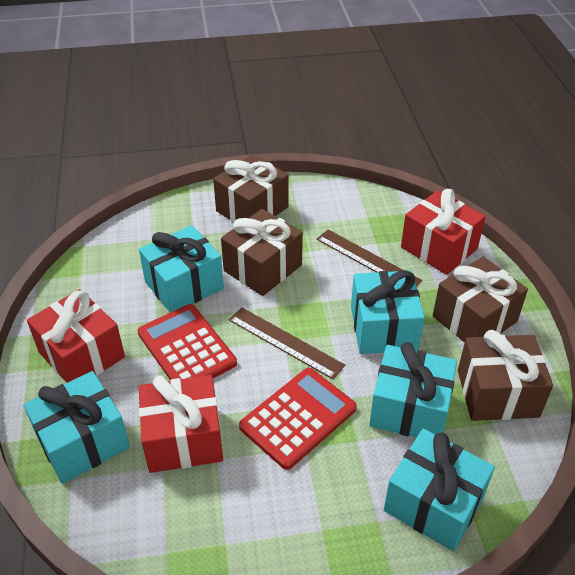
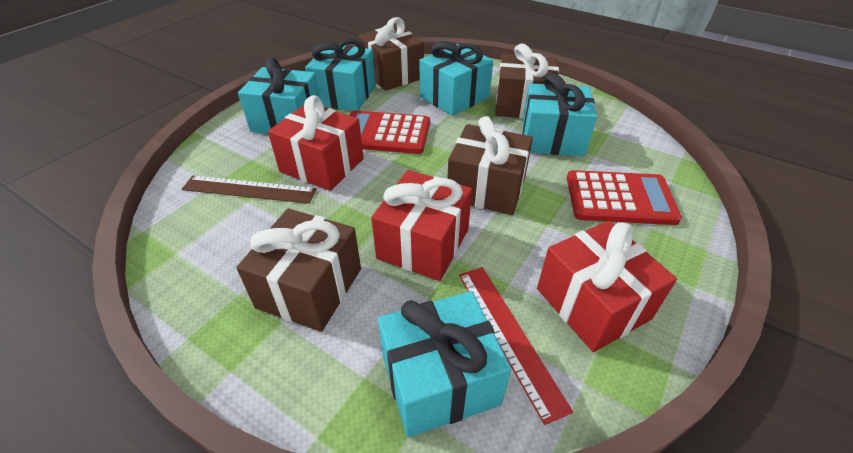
brown ruler: 2 -> 1
red ruler: 0 -> 1

